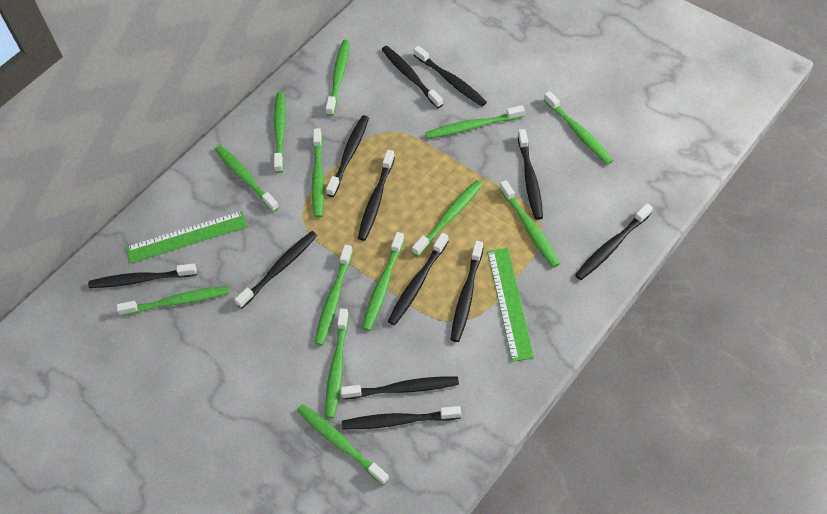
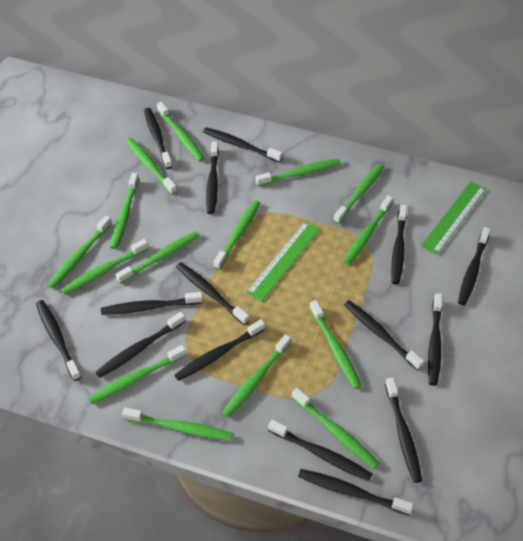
black toothbrush: 12 -> 15
green toothbrush: 13 -> 15

